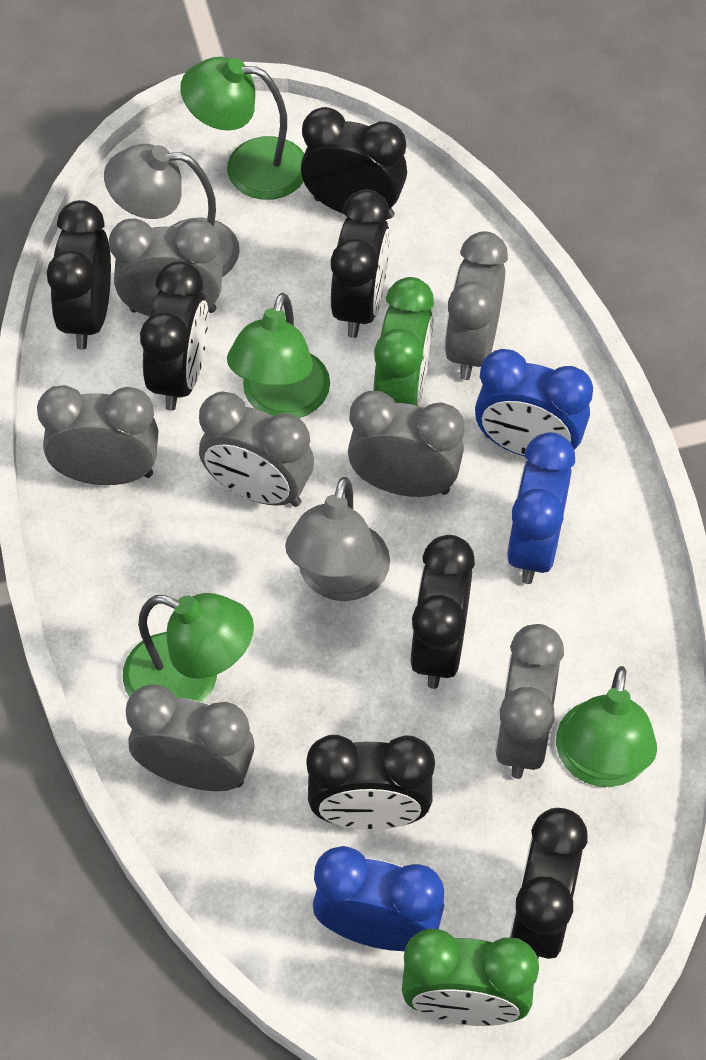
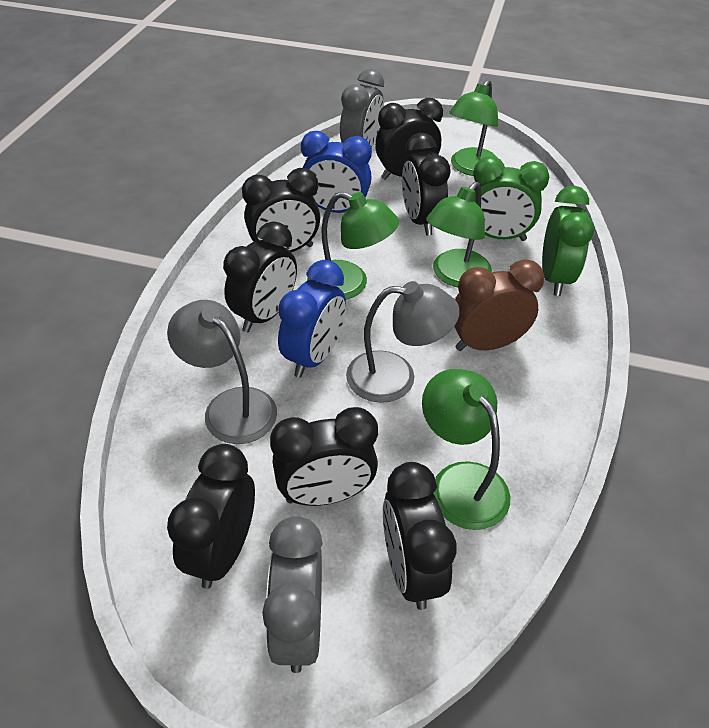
blue clock: 3 -> 2
brown clock: 0 -> 1
grey clock: 7 -> 2

